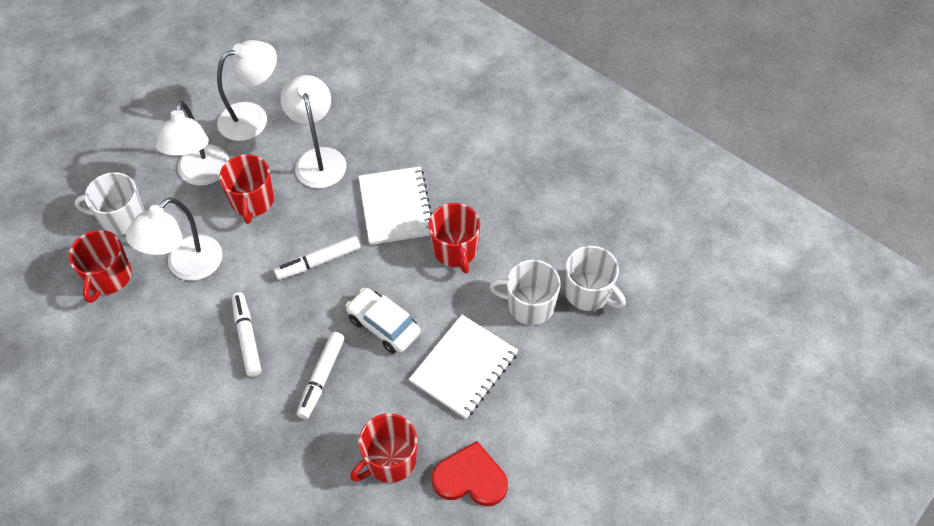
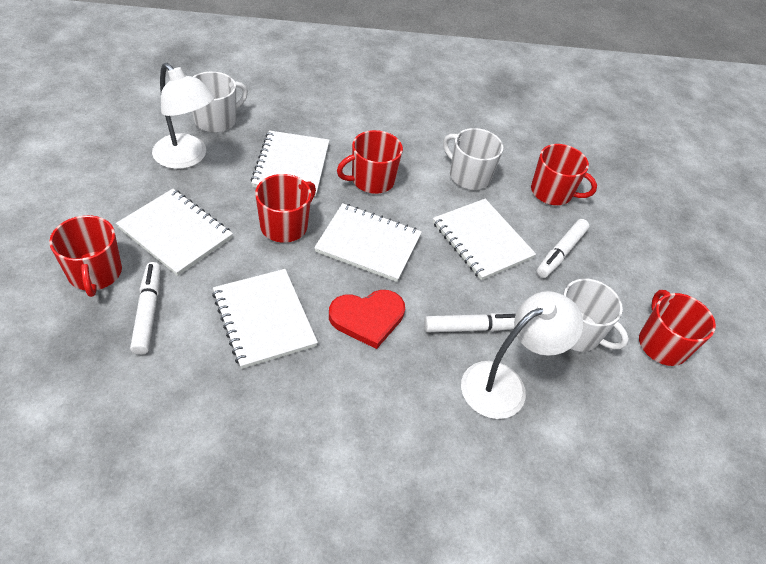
red mug: 4 -> 5
white car: 1 -> 0
white lamp: 4 -> 2
white notebook: 2 -> 5

